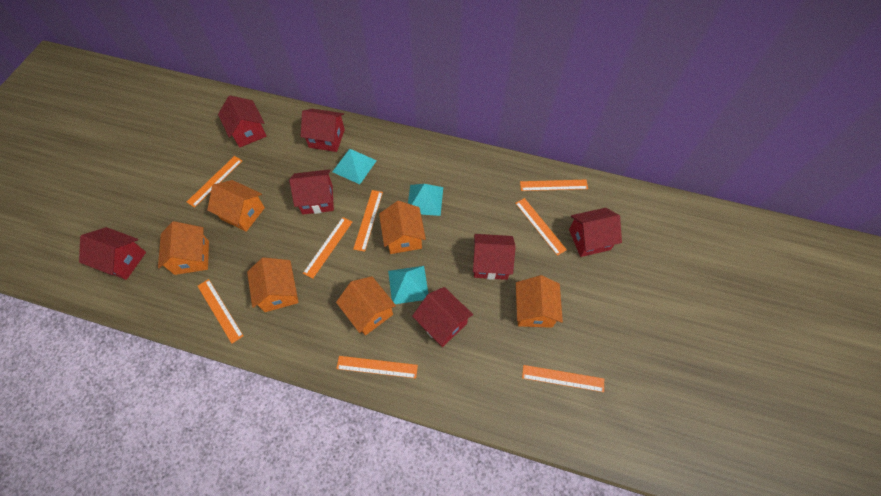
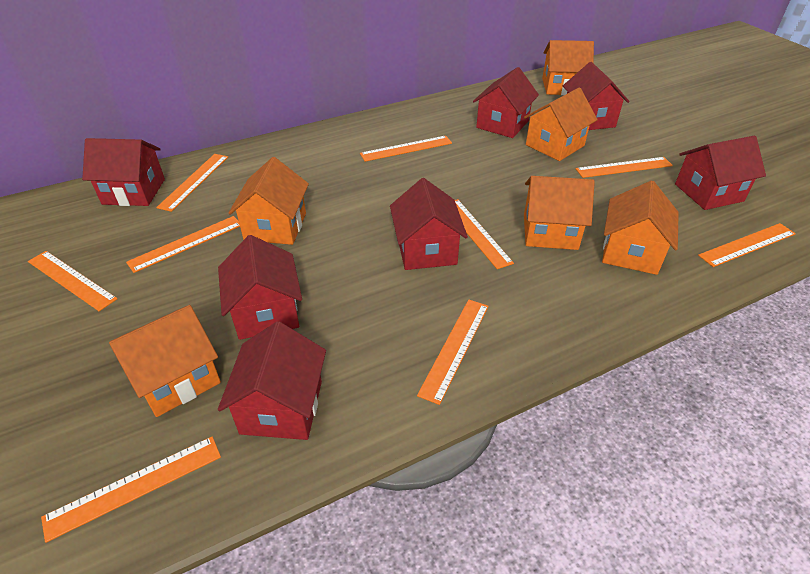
orange ruler: 8 -> 9
turquoise pyramid: 3 -> 0

